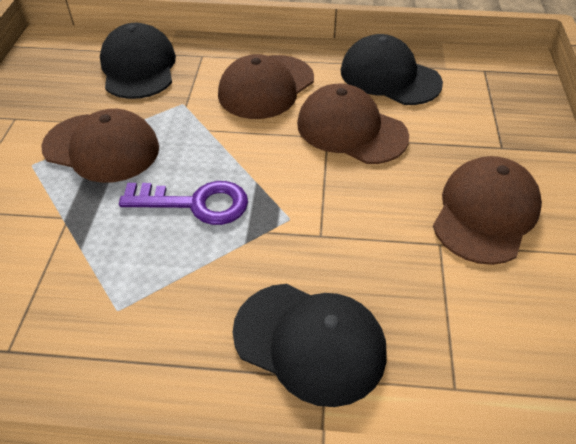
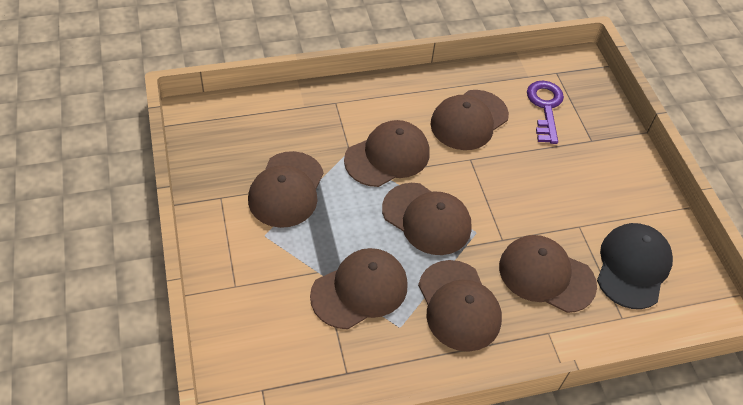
black cap: 3 -> 1
brown cap: 4 -> 7

